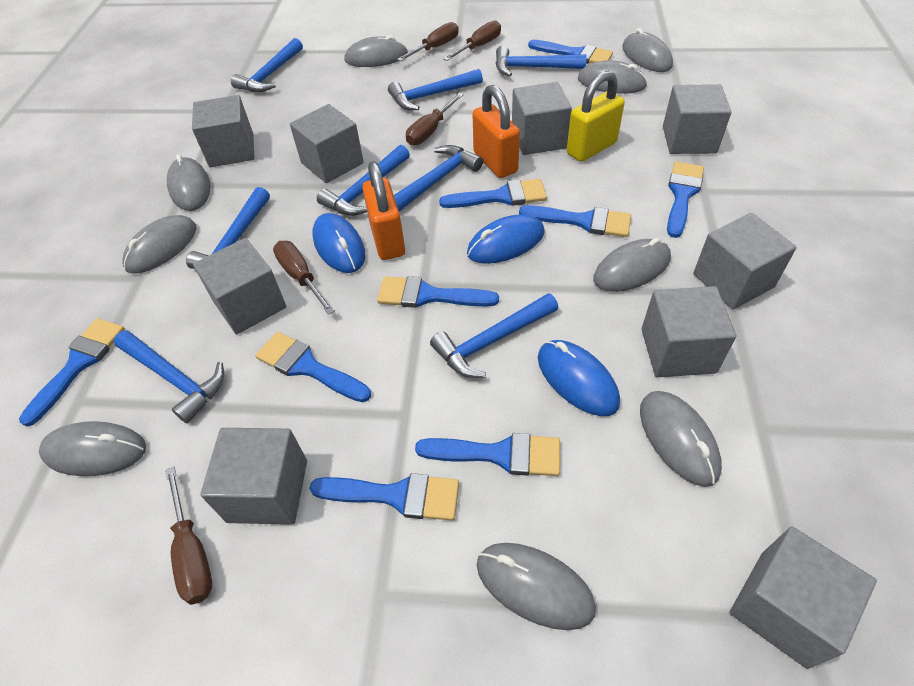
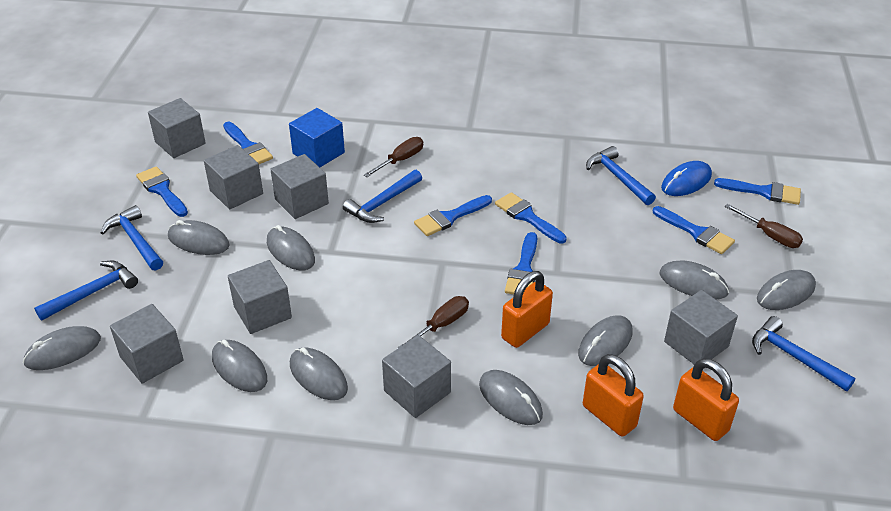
blue brush: 9 -> 7
blue cube: 0 -> 1
blue hammer: 8 -> 5
blue mouse: 3 -> 1
brown screwdriver: 5 -> 3
grey cube: 9 -> 7
orange padlock: 2 -> 3
yellow padlock: 1 -> 0

